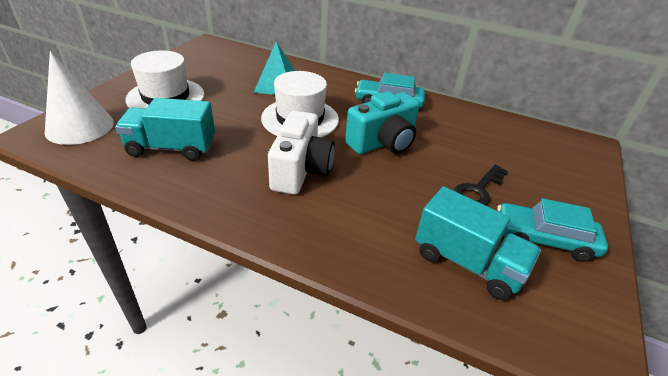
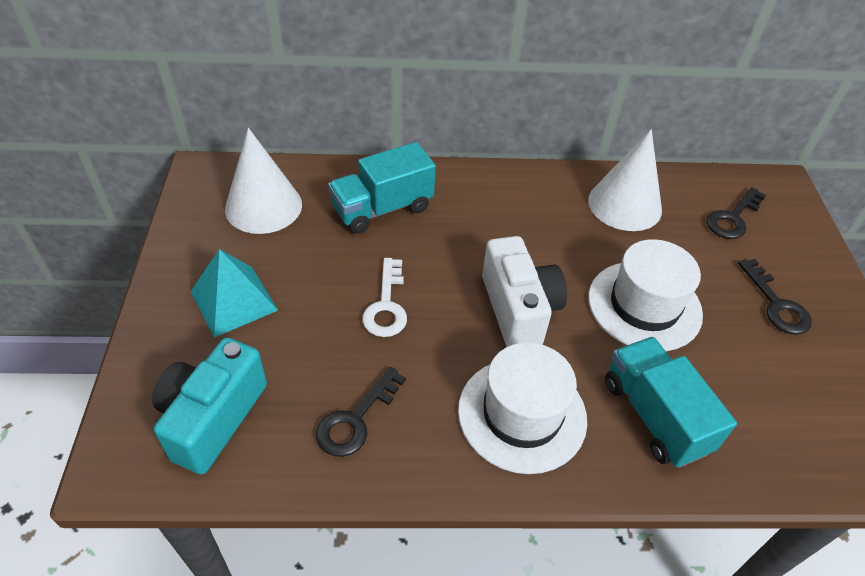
black key: 1 -> 3
turquoise car: 2 -> 0
white cone: 1 -> 2
white key: 0 -> 1

